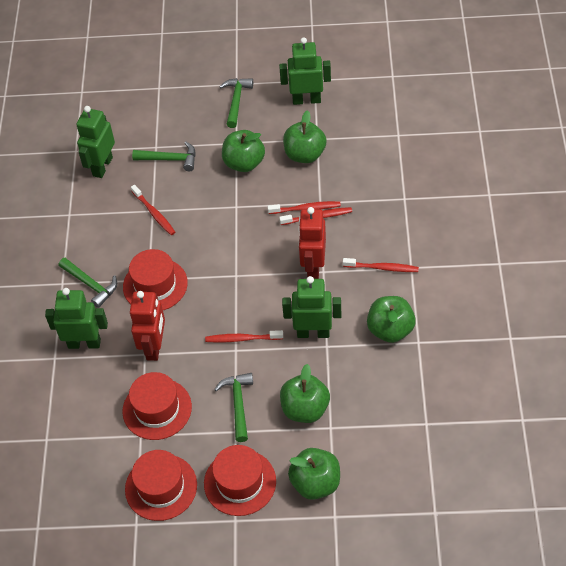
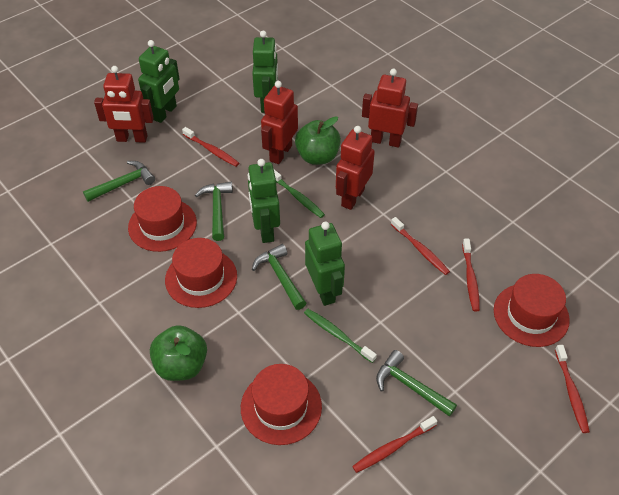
green apple: 5 -> 2
green toothbrush: 0 -> 2
red robot: 2 -> 4

